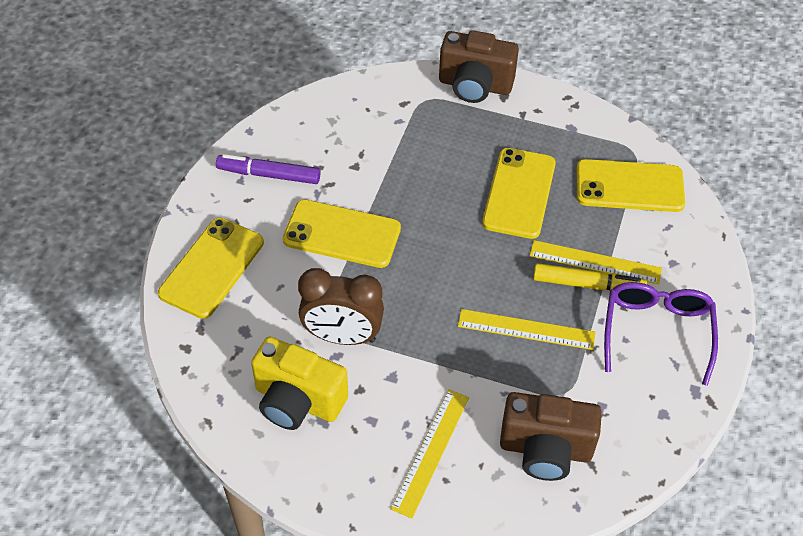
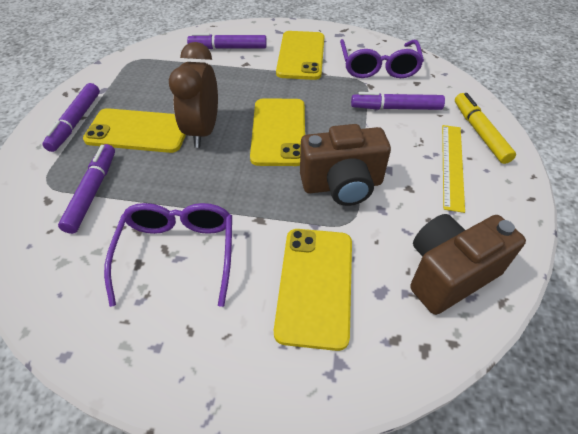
purple glasses: 1 -> 2
purple marker: 1 -> 4
yellow camera: 1 -> 0
yellow ruler: 3 -> 1

